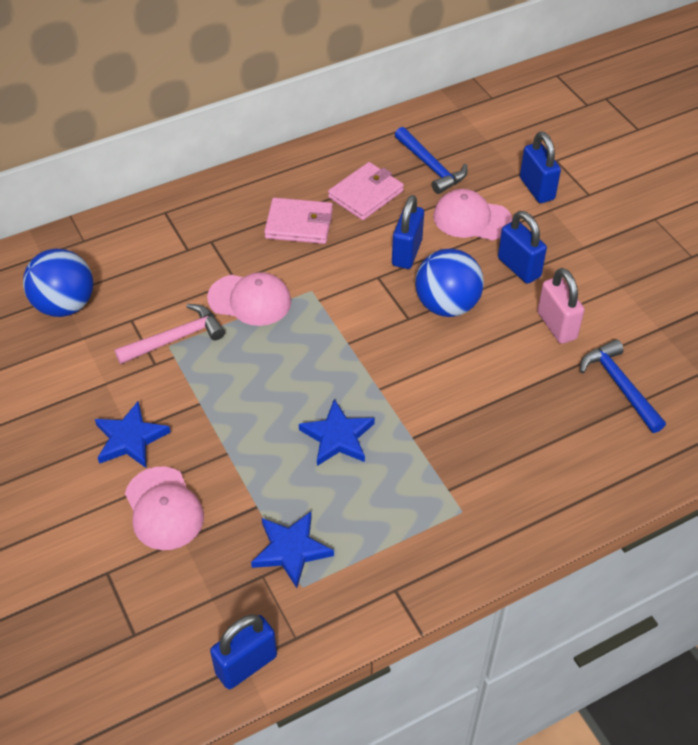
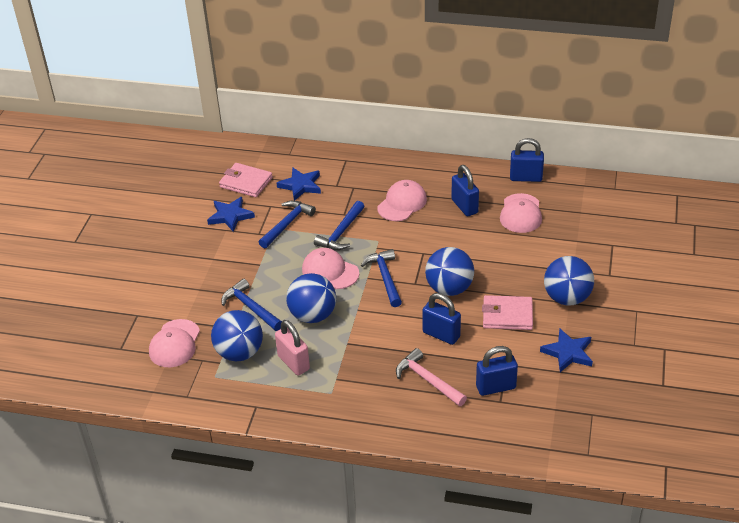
blue ball: 2 -> 4
blue hammer: 2 -> 4
pink cap: 3 -> 4

